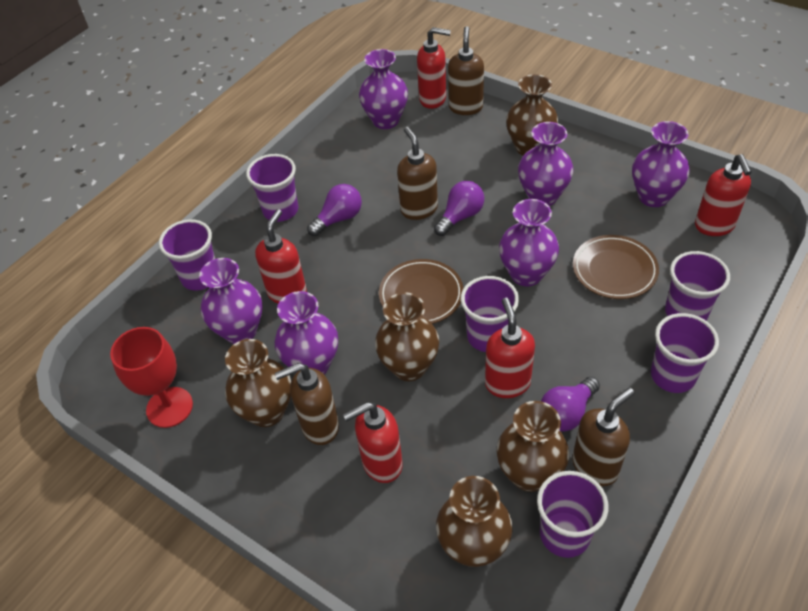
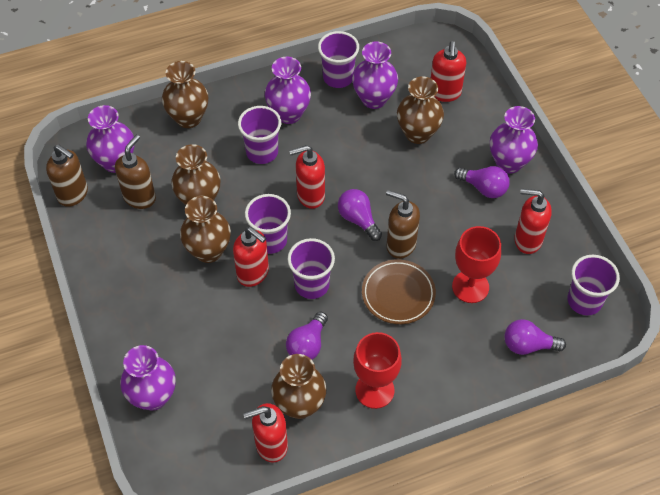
brown plate: 2 -> 1
brown soap dispenser: 4 -> 3
purple cup: 6 -> 5
purple light bulb: 3 -> 4
purple vase: 6 -> 5
red goblet: 1 -> 2

